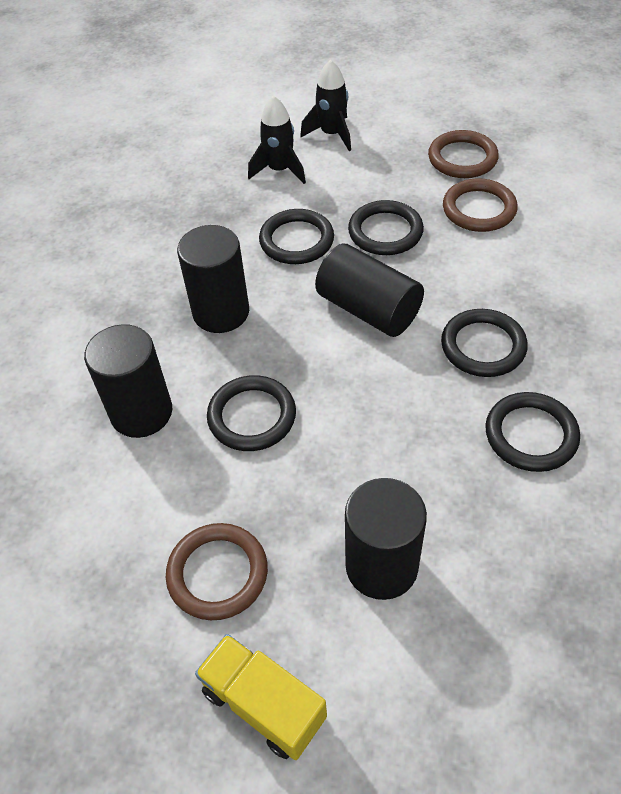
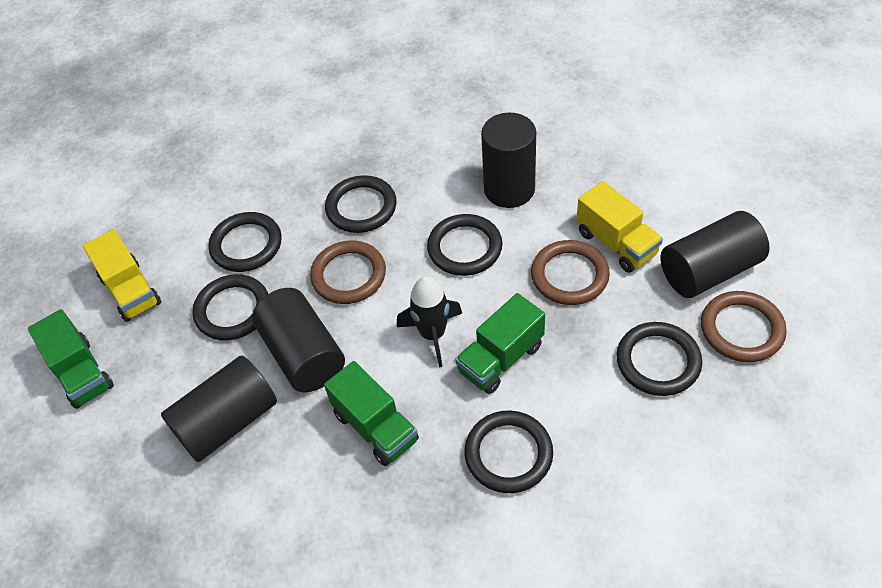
black ring: 5 -> 6
black rocket: 2 -> 1
green truck: 0 -> 3
yellow truck: 1 -> 2

